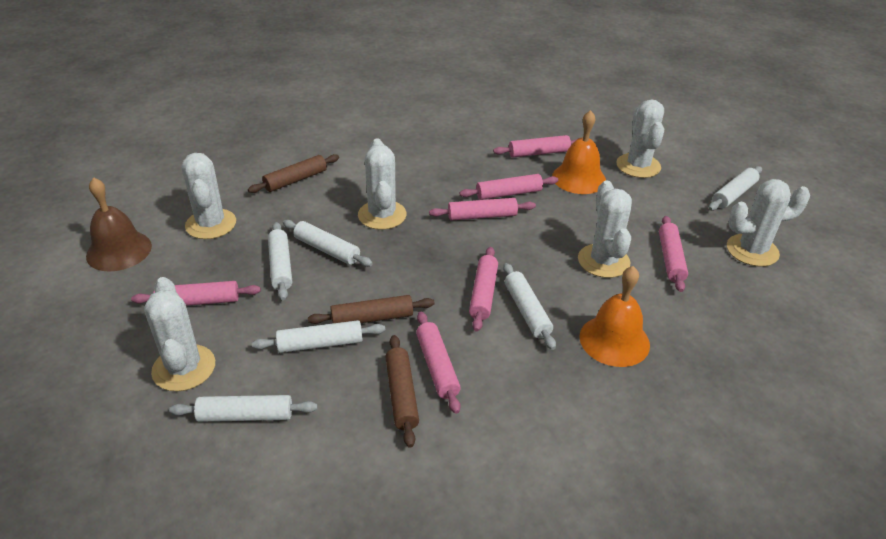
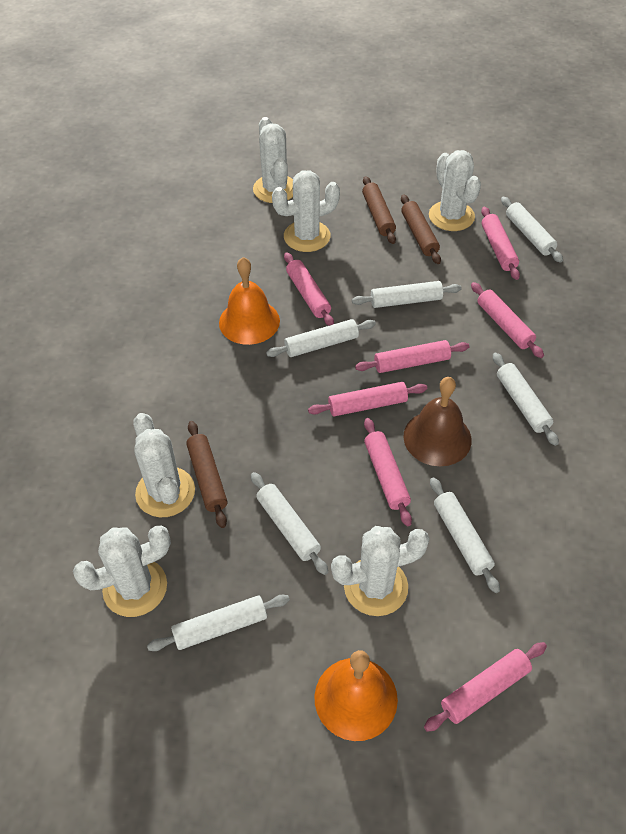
white rolling pin: 6 -> 7

